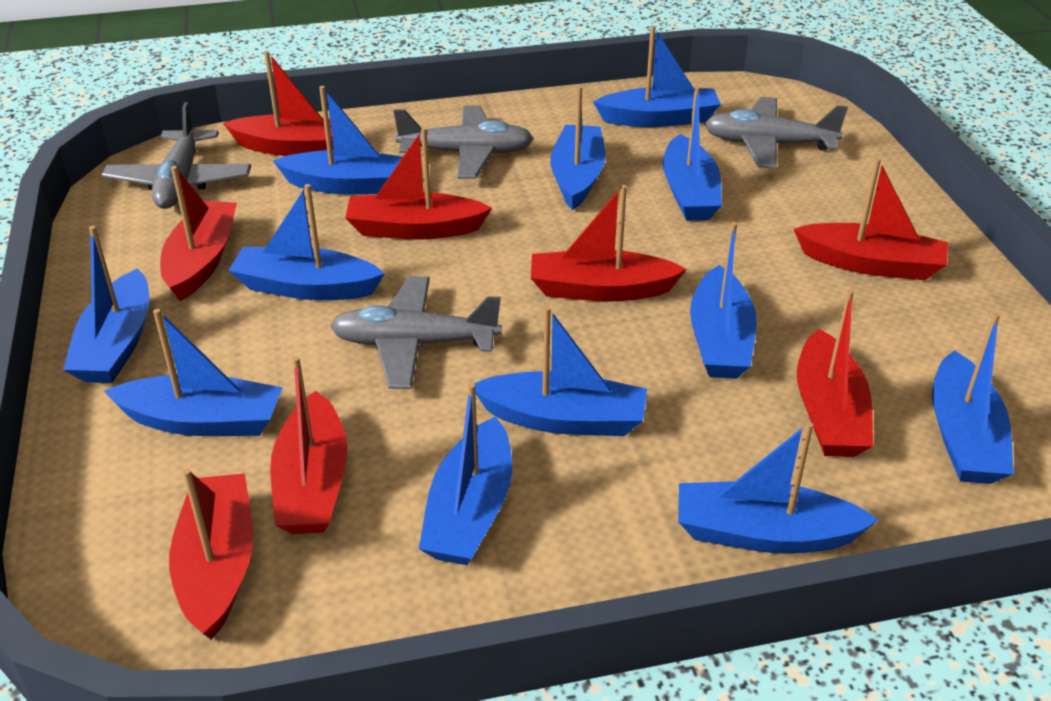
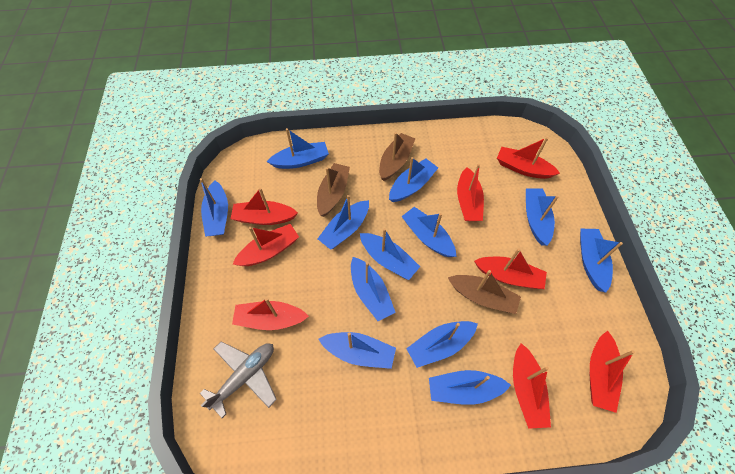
brown boat: 0 -> 3
grey plane: 4 -> 1

